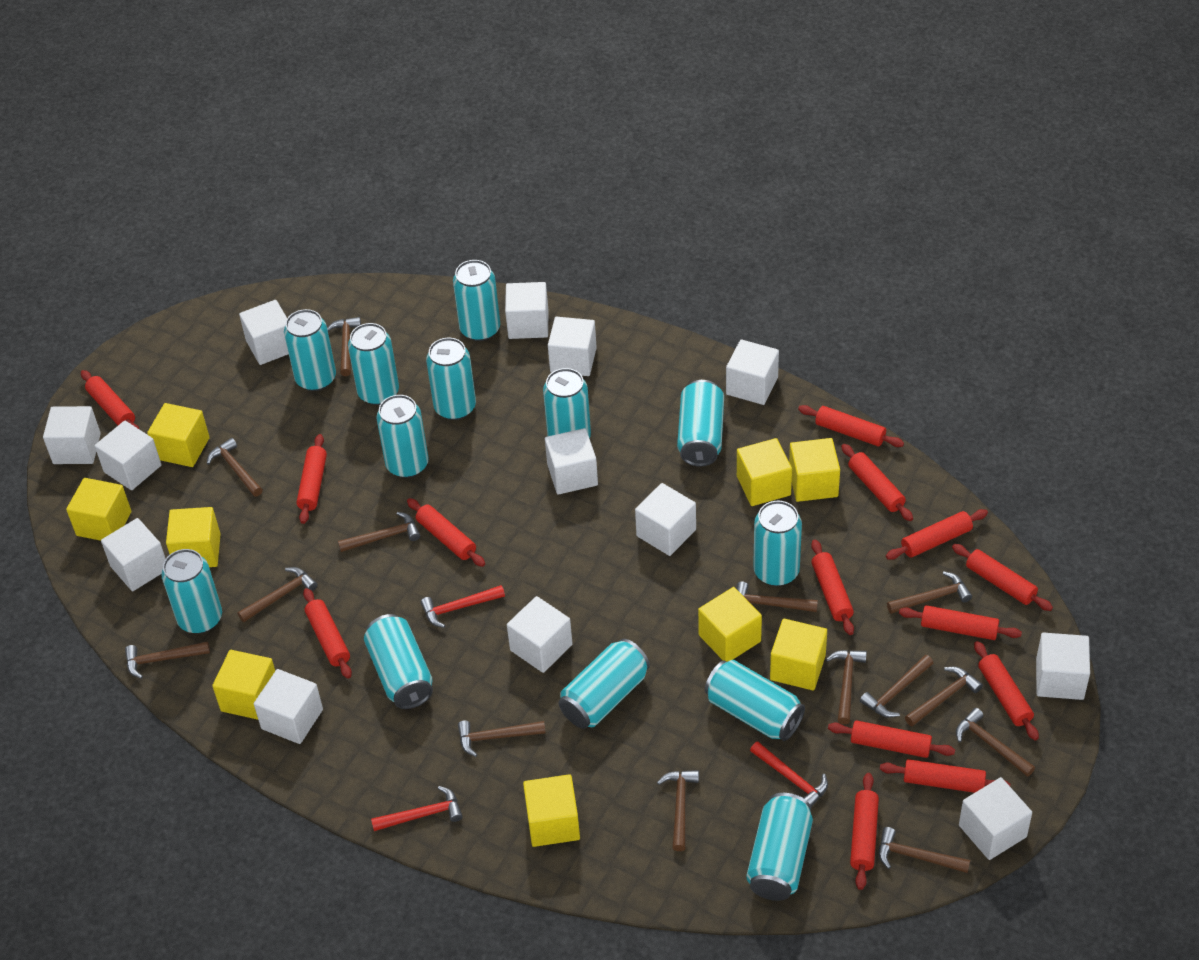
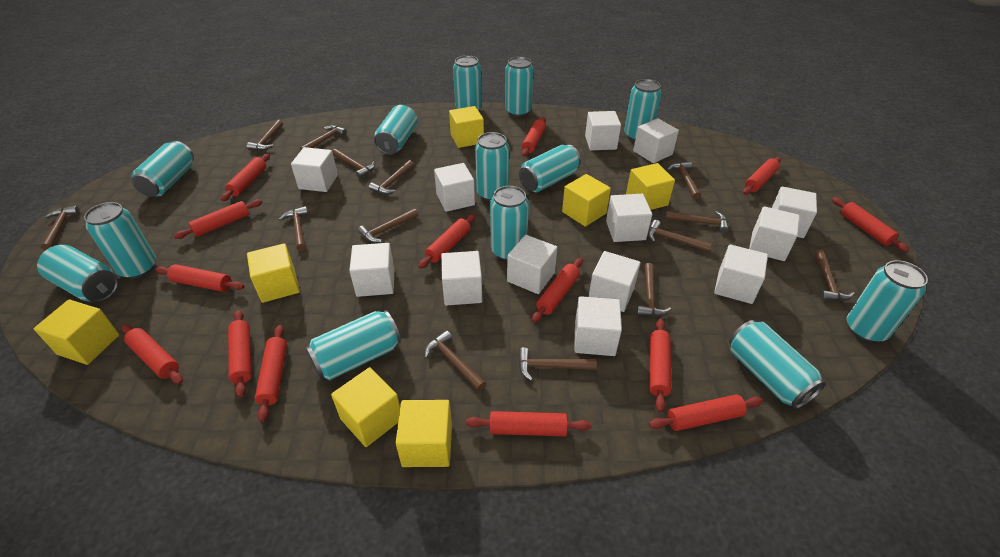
red hammer: 3 -> 0
yellow cube: 9 -> 7

